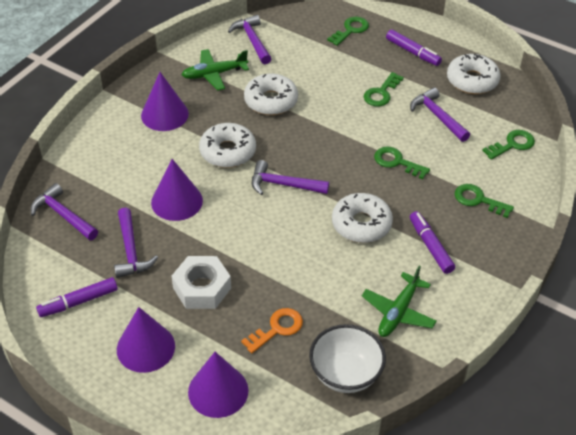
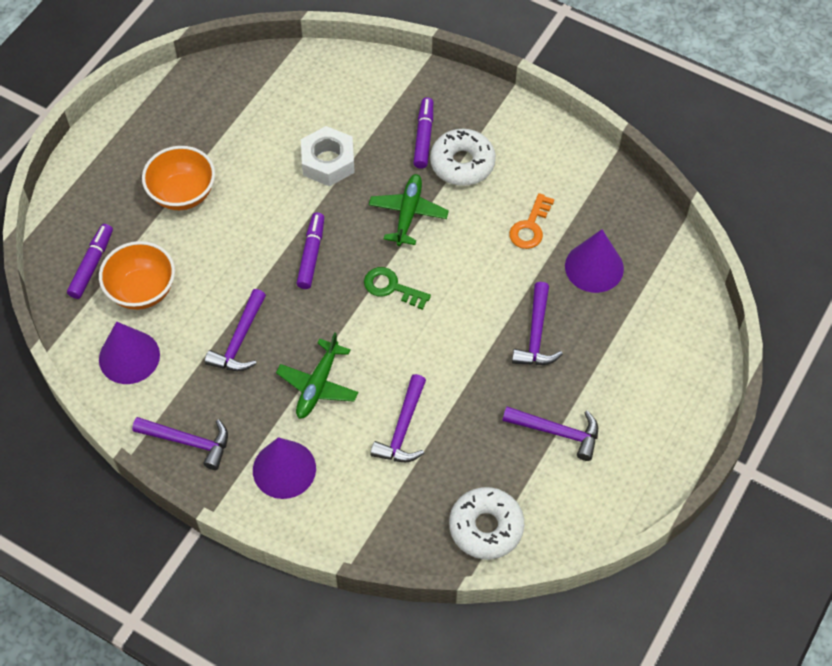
green key: 5 -> 1
orange bowl: 0 -> 2
purple cone: 4 -> 3
white bowl: 1 -> 0
white donut: 4 -> 2

